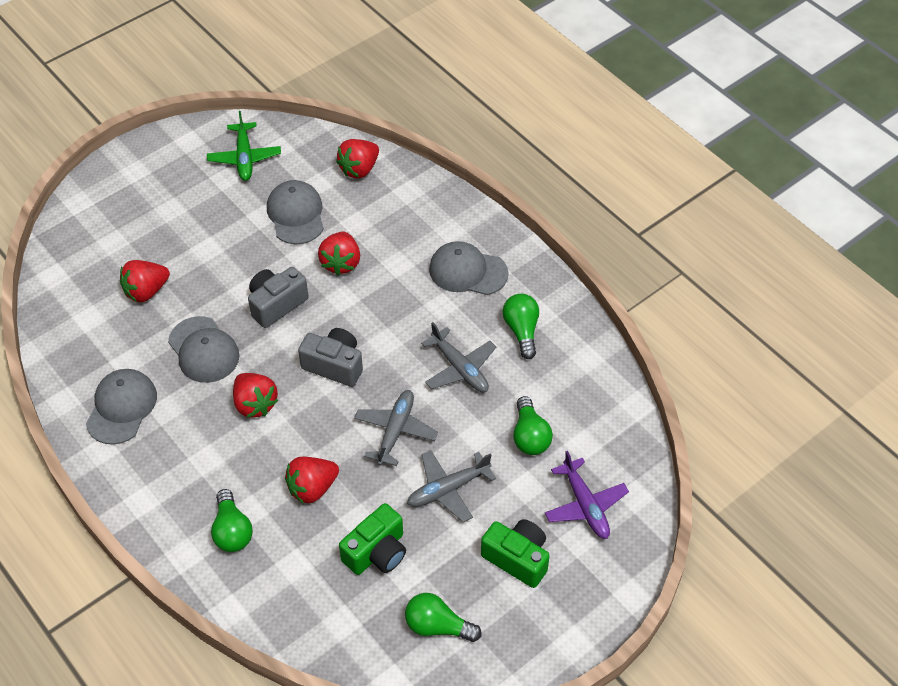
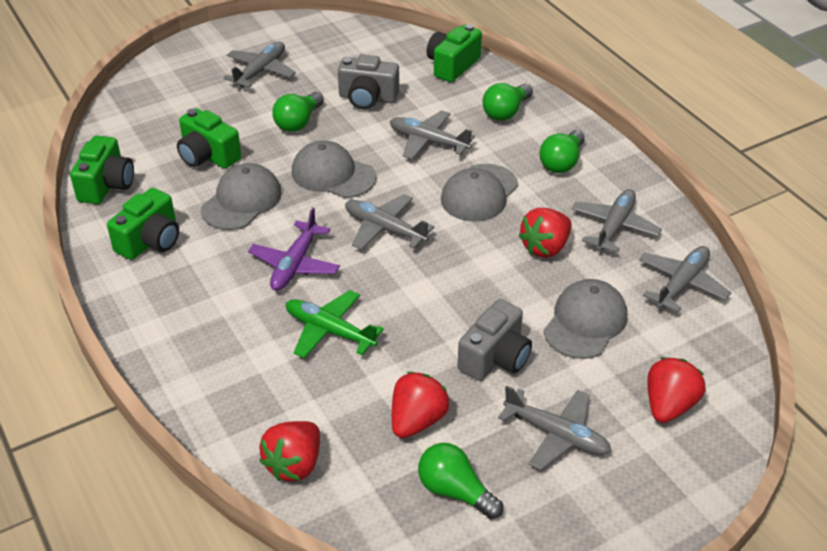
green camera: 2 -> 4
grey plane: 3 -> 6
red strawberry: 5 -> 4

